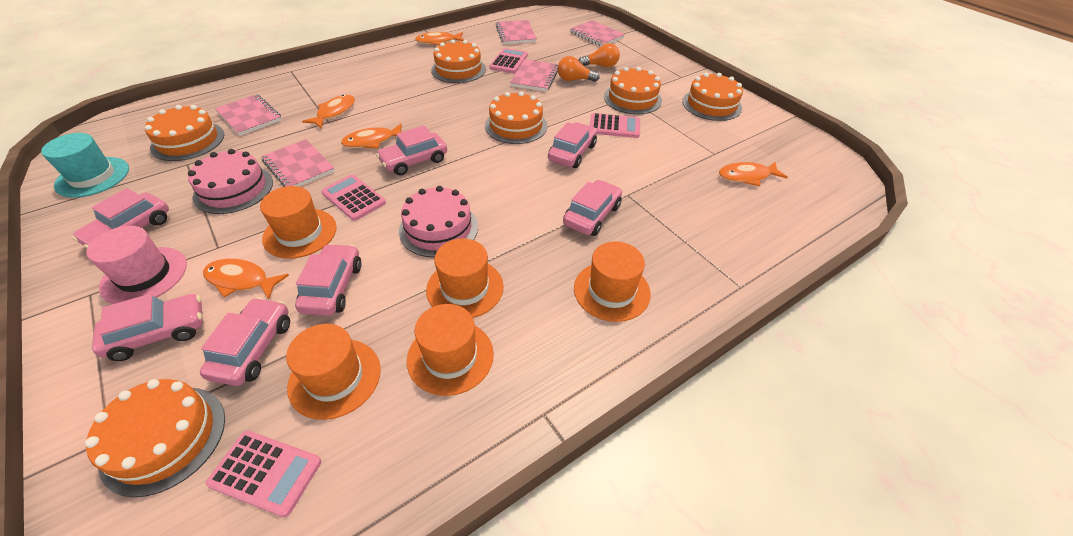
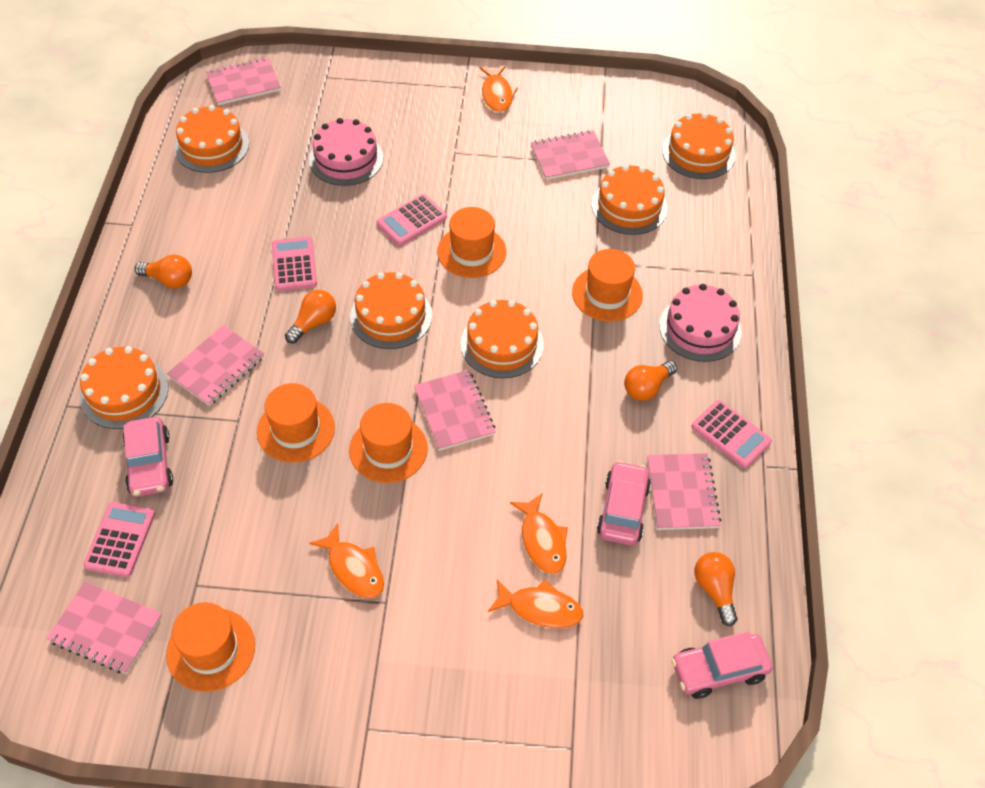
orange fish: 5 -> 4
orange light bulb: 2 -> 4
pink car: 7 -> 3
pink hat: 1 -> 0
pink notebook: 5 -> 6
turquoise hat: 1 -> 0

